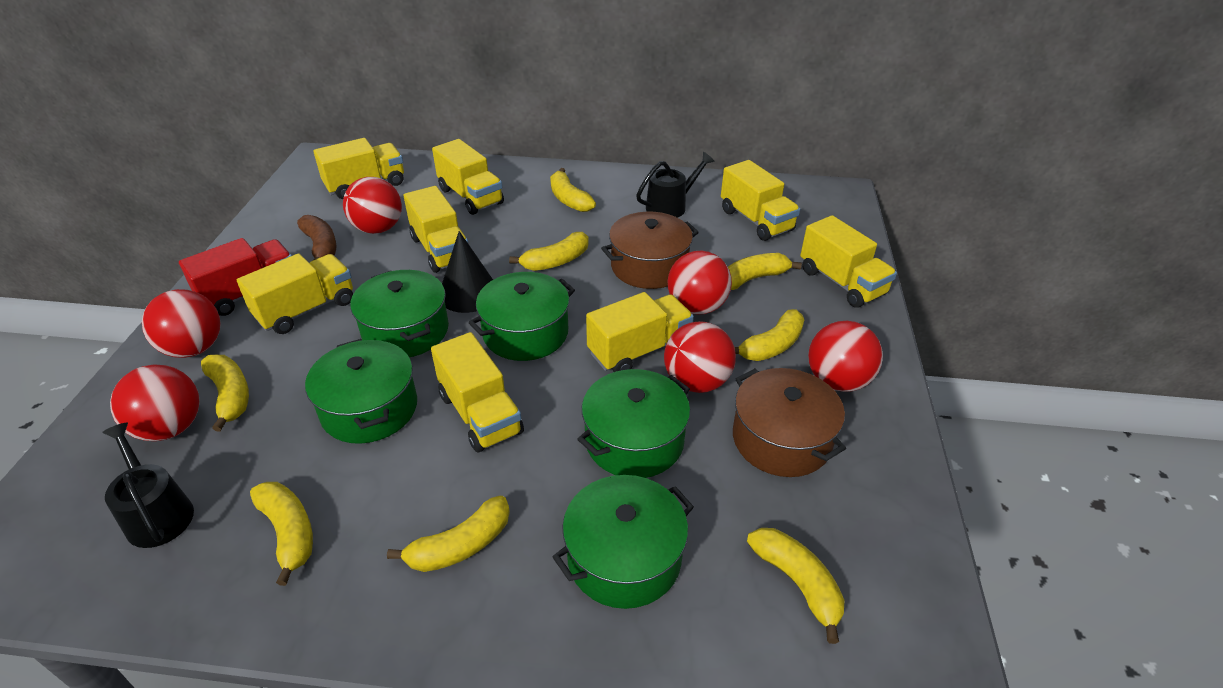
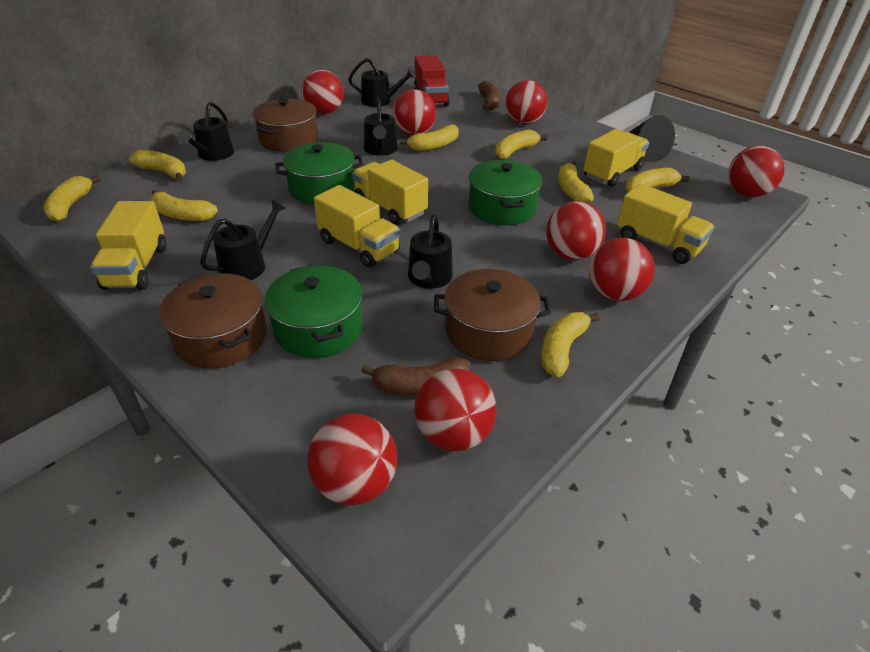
black watering can: 2 -> 5
brown banana: 1 -> 2
brown pot: 2 -> 3
green pot: 5 -> 3
red ball: 6 -> 8
yellow truck: 8 -> 5

